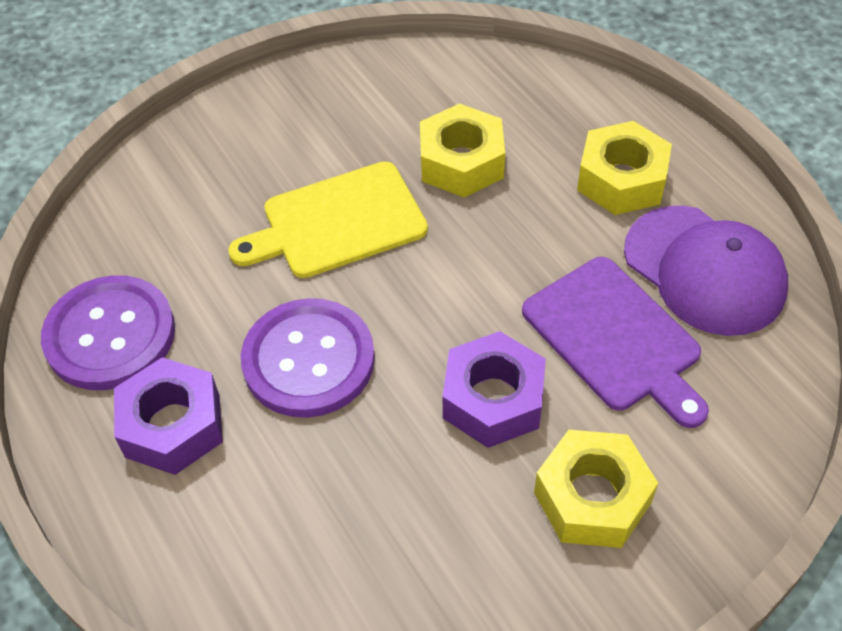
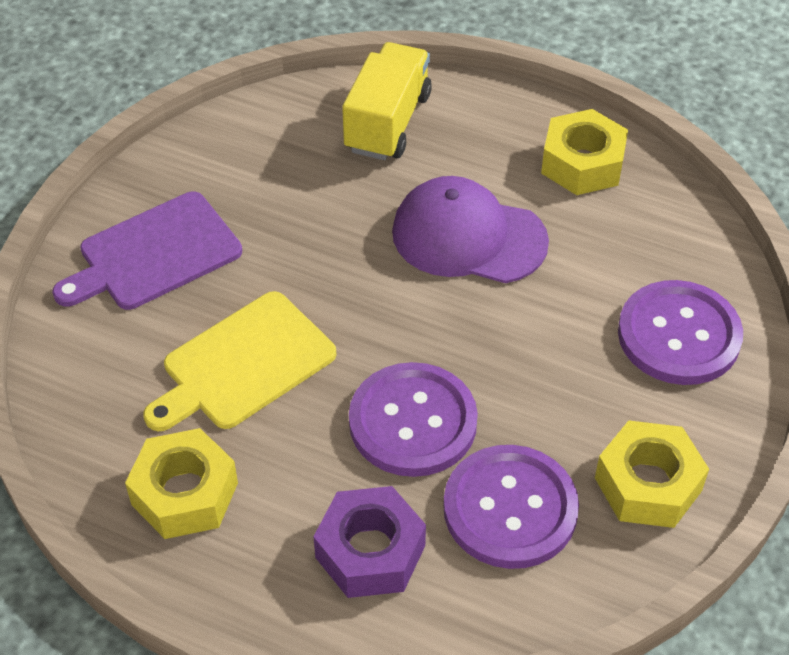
purple button: 2 -> 3
purple nut: 2 -> 1
yellow truck: 0 -> 1

